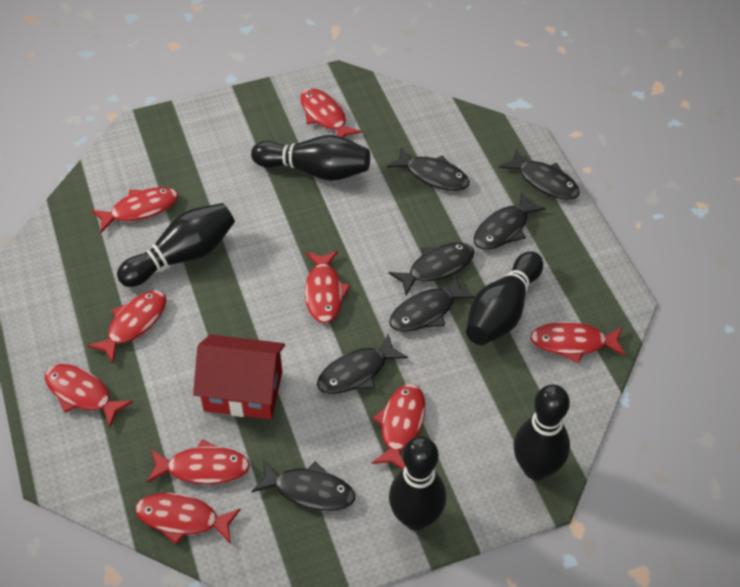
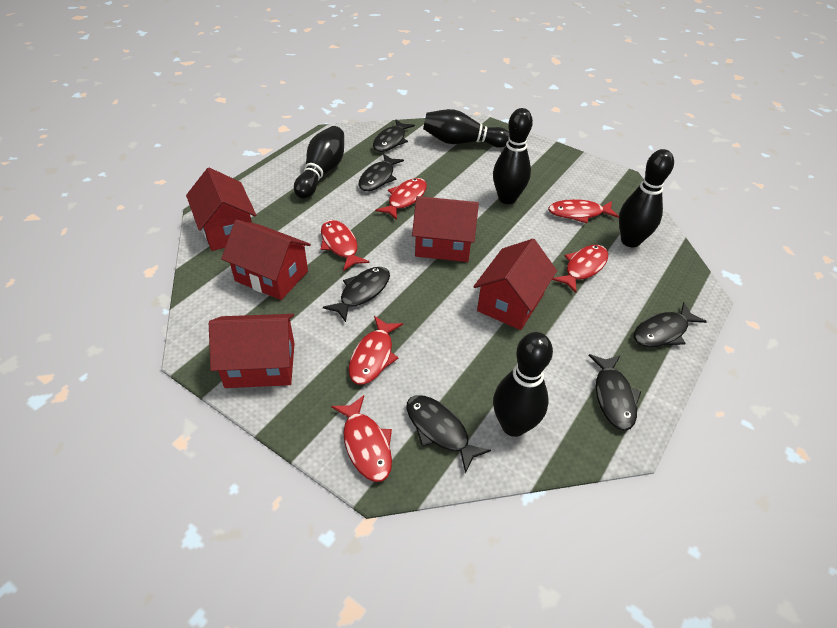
black fish: 7 -> 6
red fish: 9 -> 6
red house: 1 -> 5

